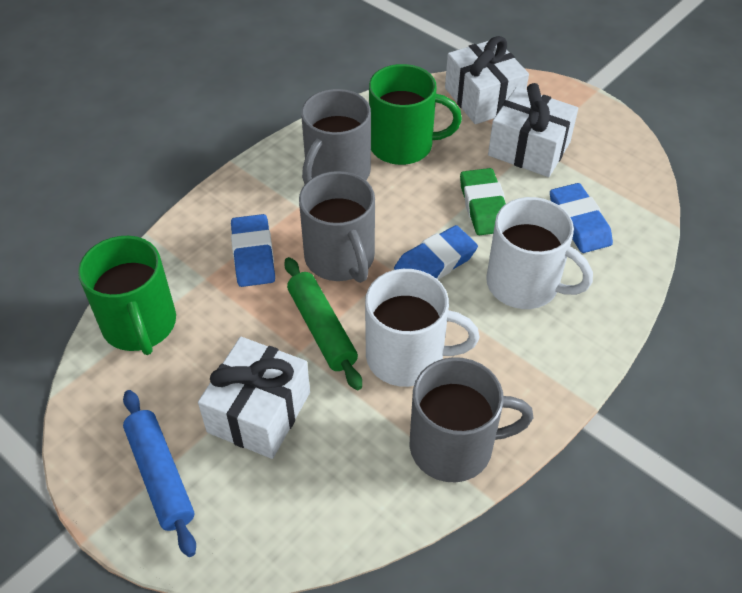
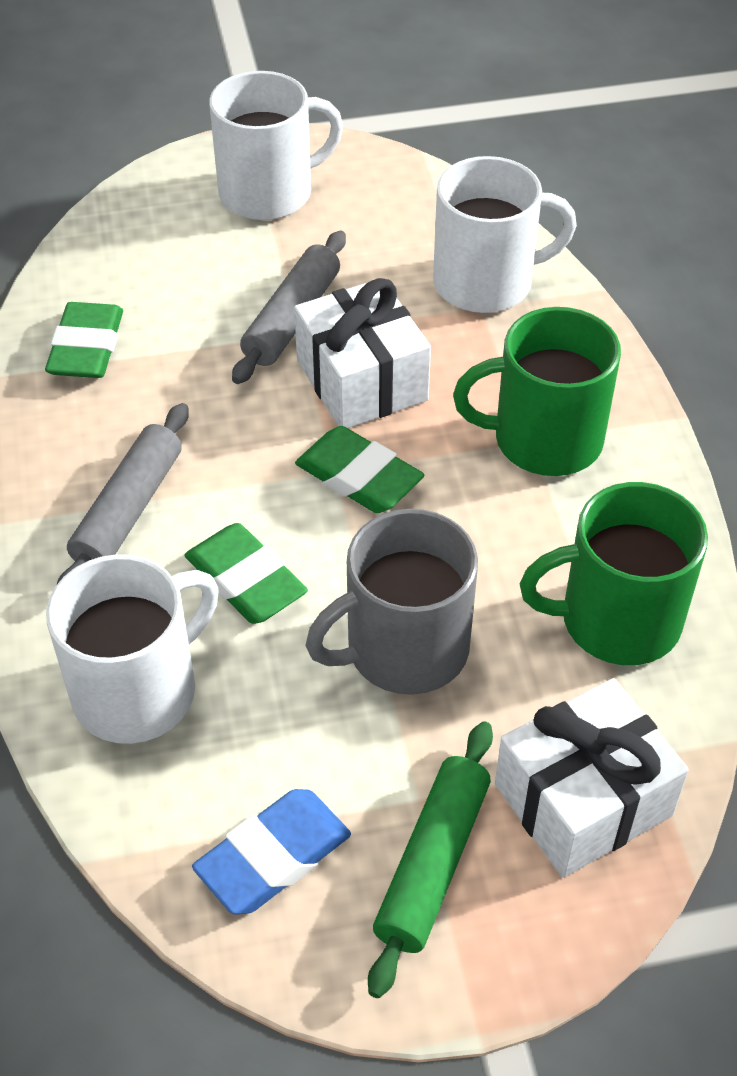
blue eraser: 3 -> 1
blue rolling pin: 1 -> 0
green eraser: 1 -> 3
grey mug: 3 -> 1
grey rolling pin: 0 -> 2
white gift: 3 -> 2
white mug: 2 -> 3

